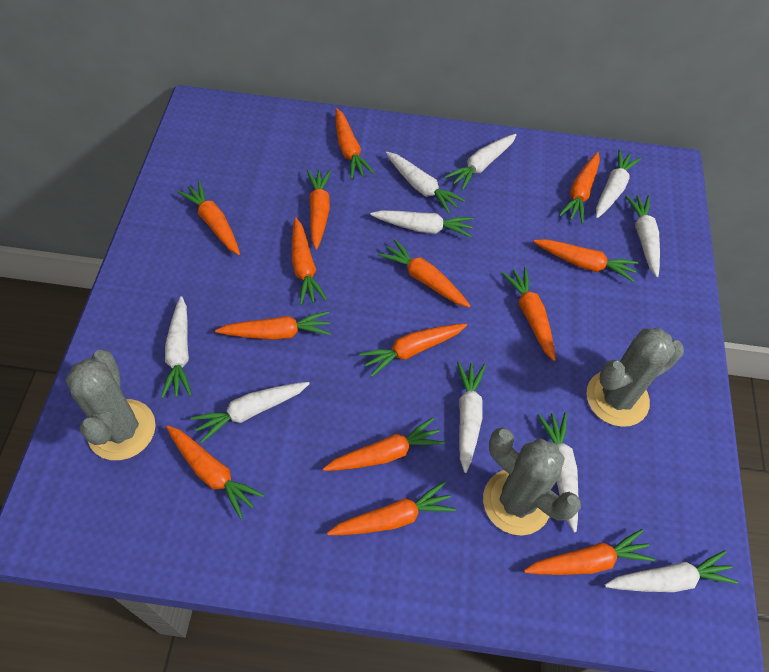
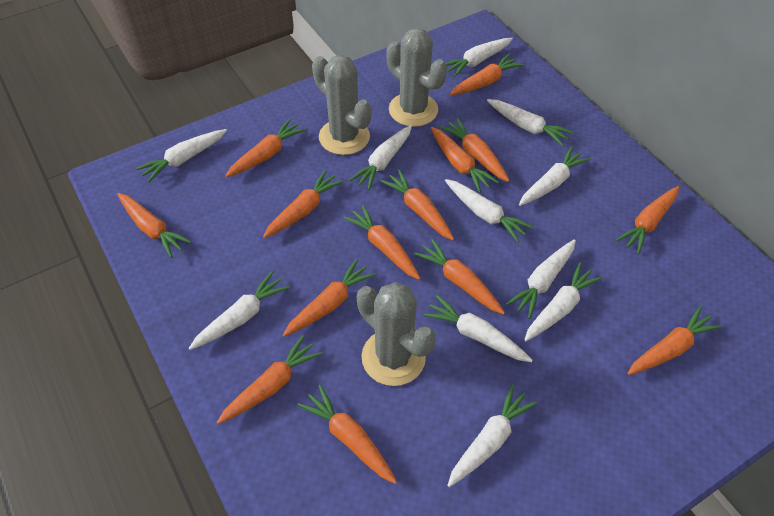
white carrot: 10 -> 11

